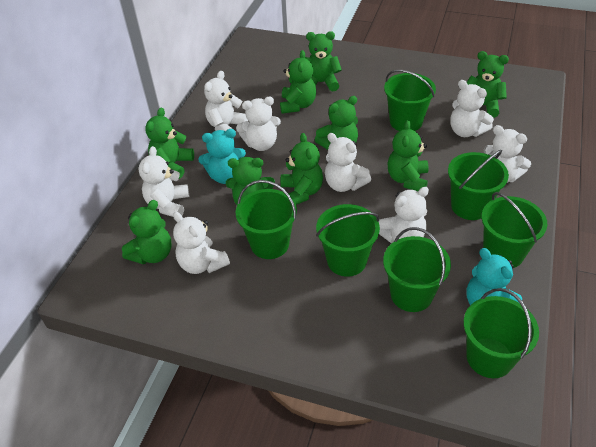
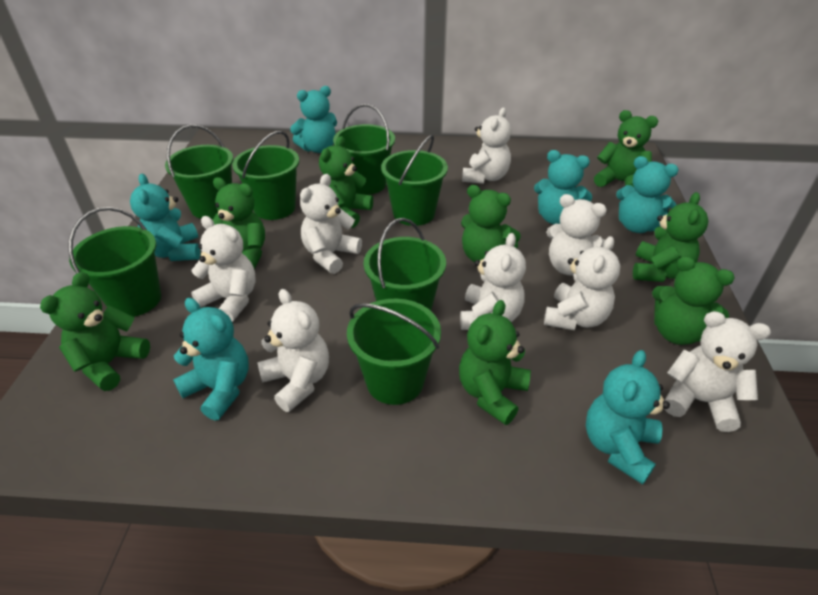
green teddy bear: 9 -> 8
turquoise teddy bear: 2 -> 6

